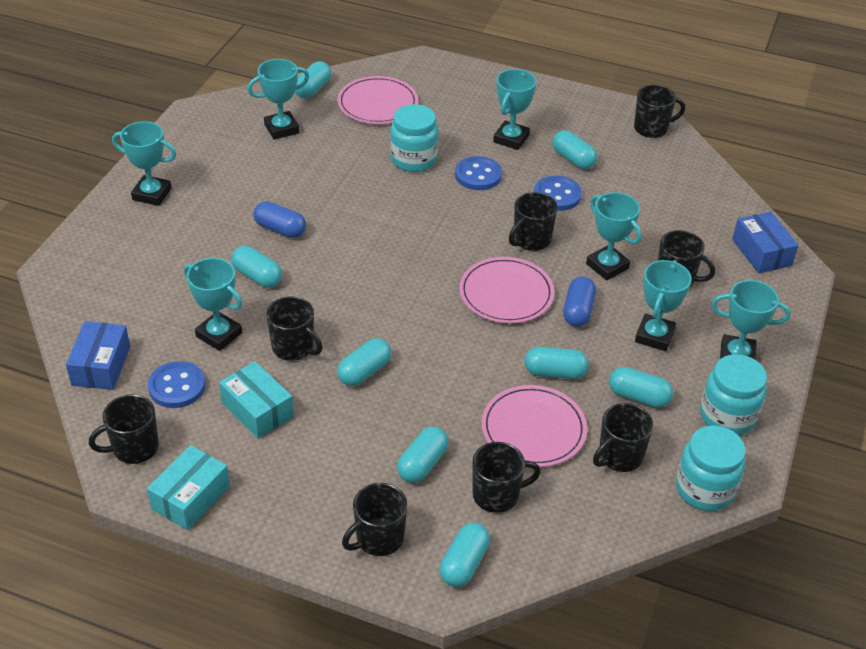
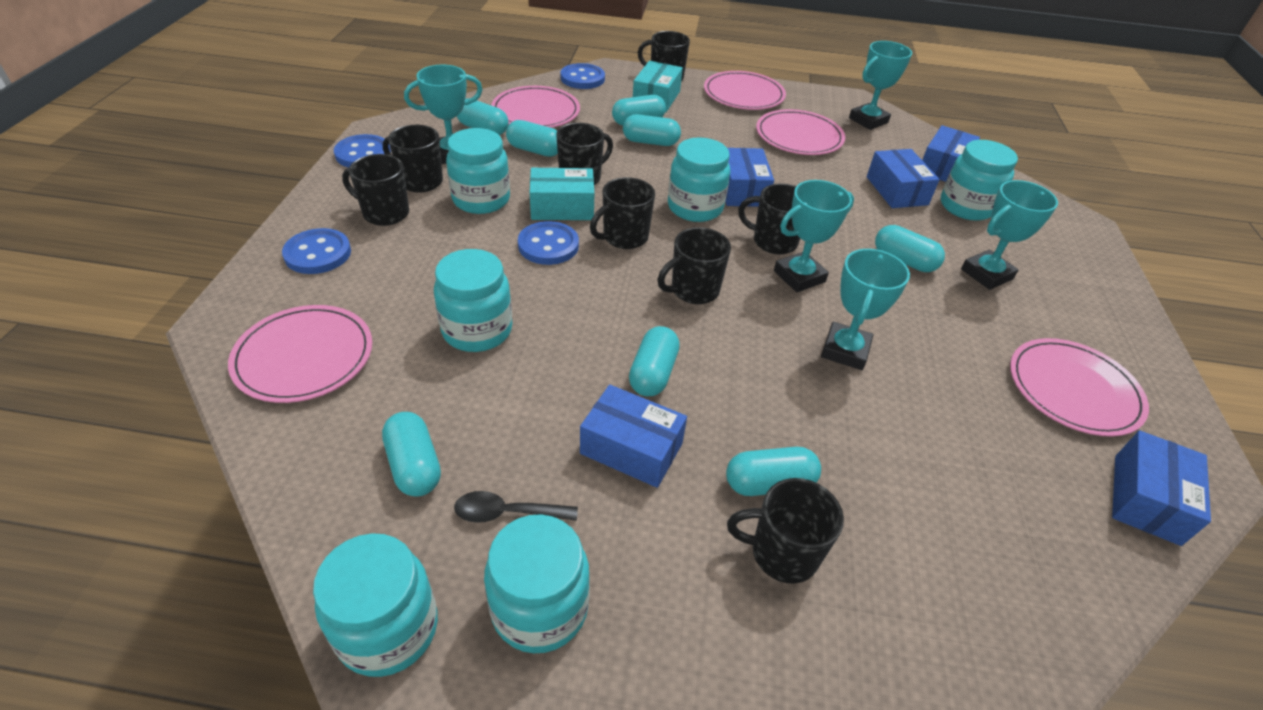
black spoon: 0 -> 1
blue box: 2 -> 5
blue button: 3 -> 4
blue capsule: 2 -> 0
pink plate: 3 -> 5
turquoise jar: 3 -> 6
turquoise trophy: 7 -> 5

